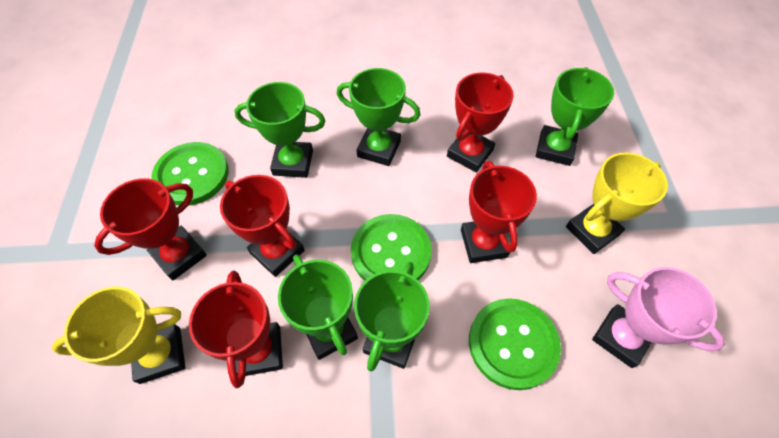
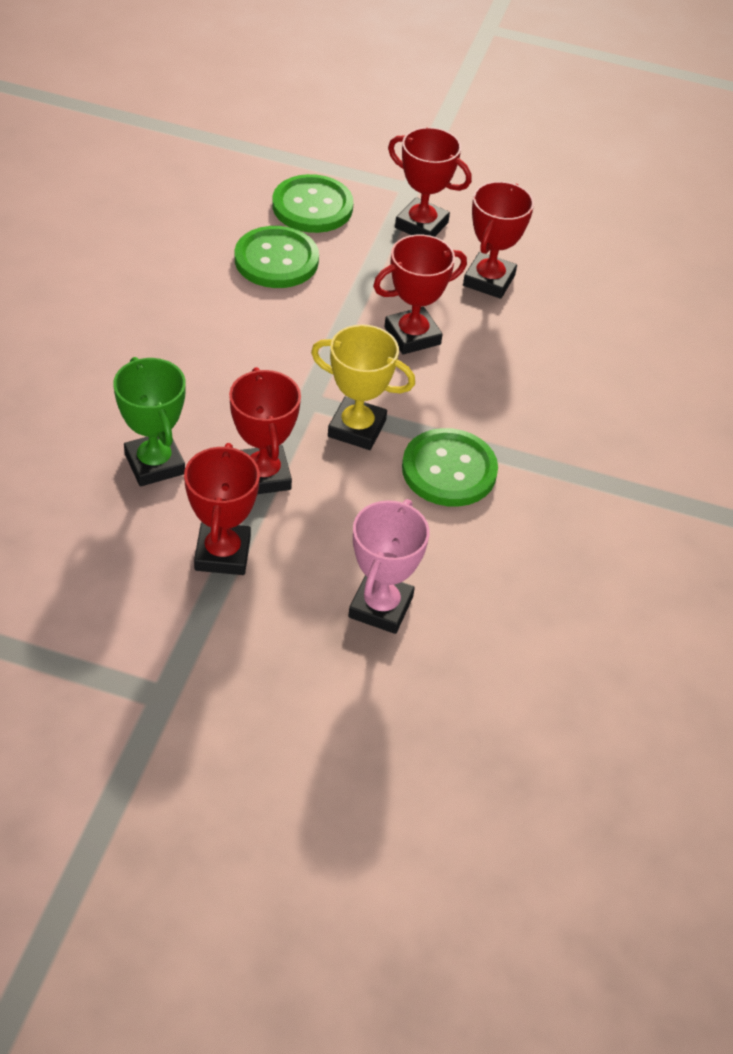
green trophy: 5 -> 1
yellow trophy: 2 -> 1

